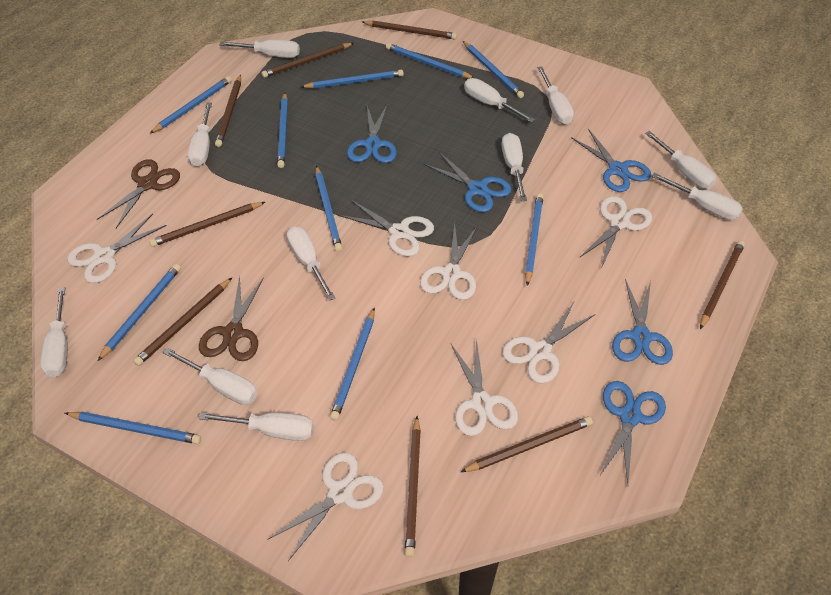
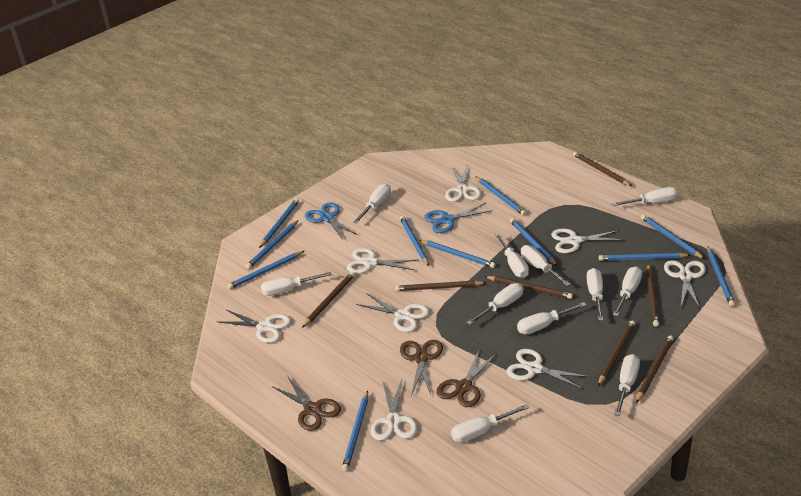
blue pencil: 10 -> 11
blue scissors: 5 -> 2
brown pencil: 8 -> 7
brown scissors: 2 -> 3
white scissors: 7 -> 8

